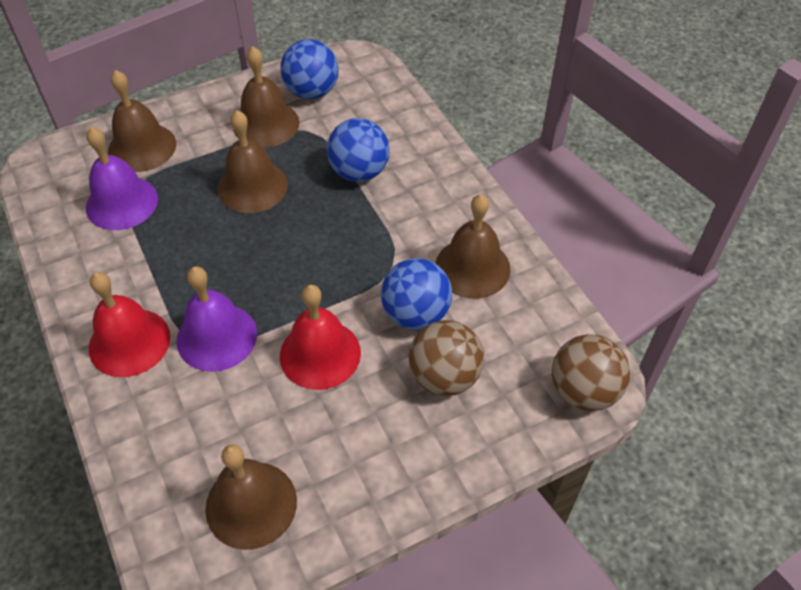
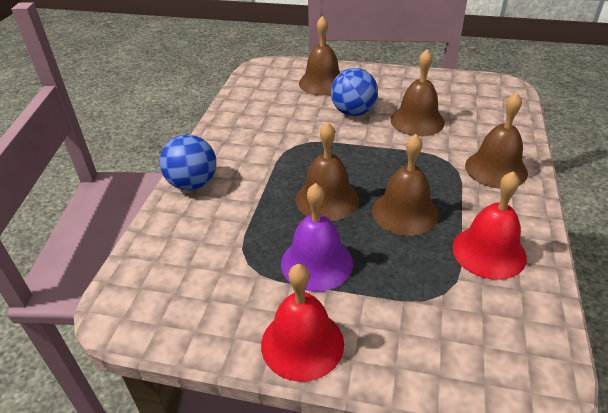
blue ball: 3 -> 2
brown ball: 2 -> 0
purple bell: 2 -> 1

